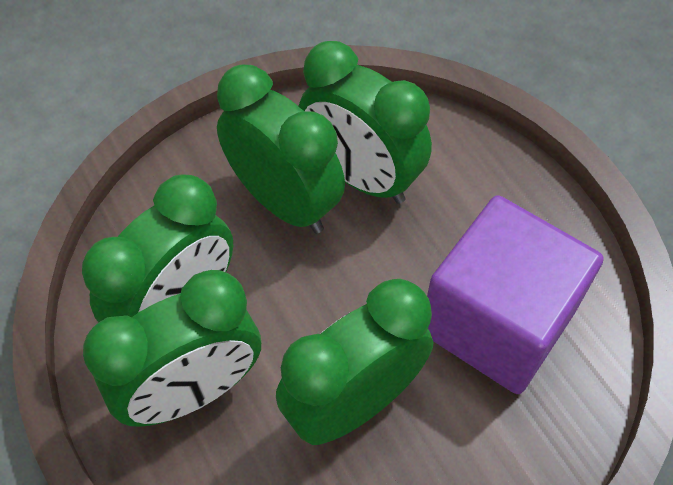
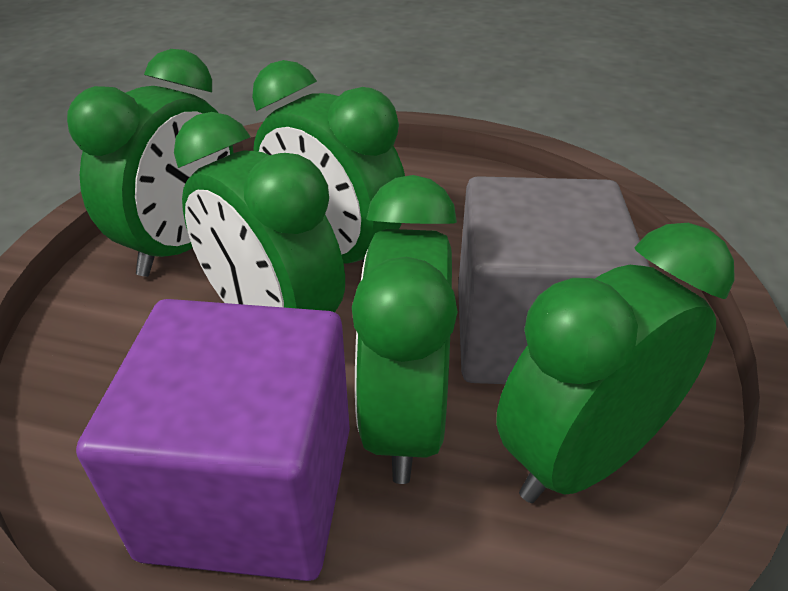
grey cube: 0 -> 1

